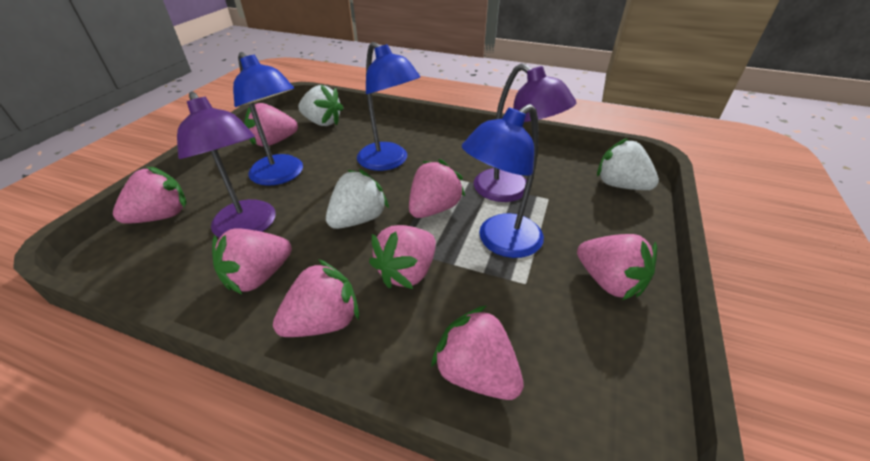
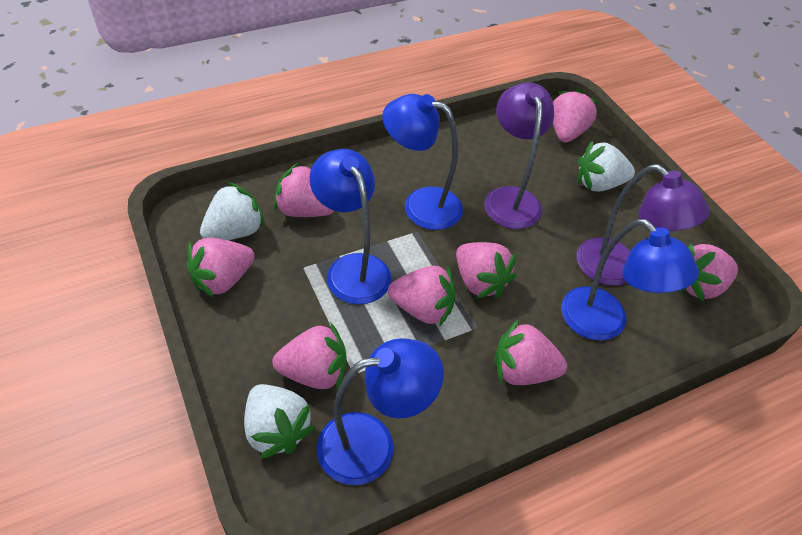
blue lamp: 3 -> 4

